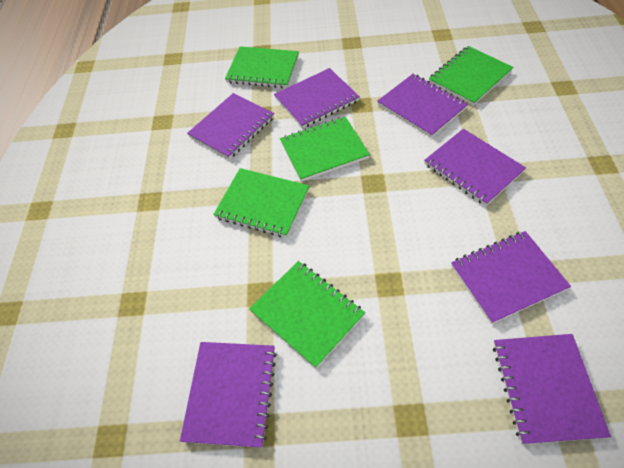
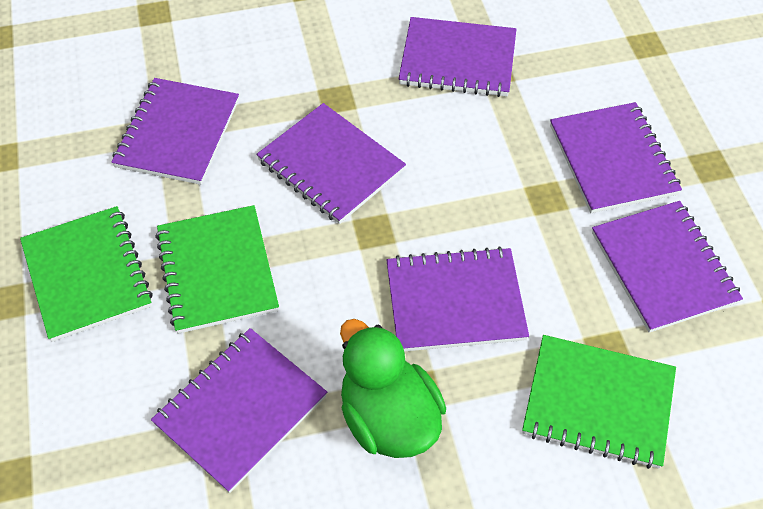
green duck: 0 -> 1
green notebook: 5 -> 3

